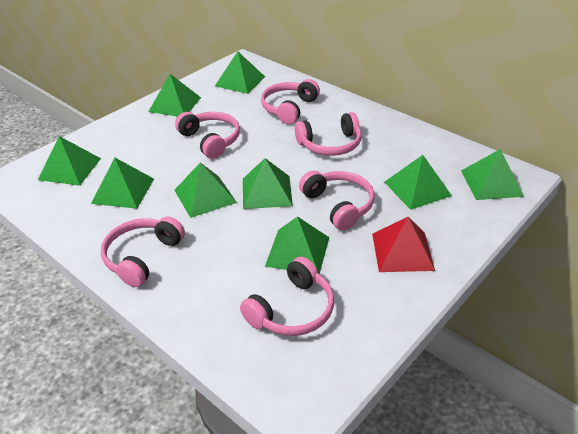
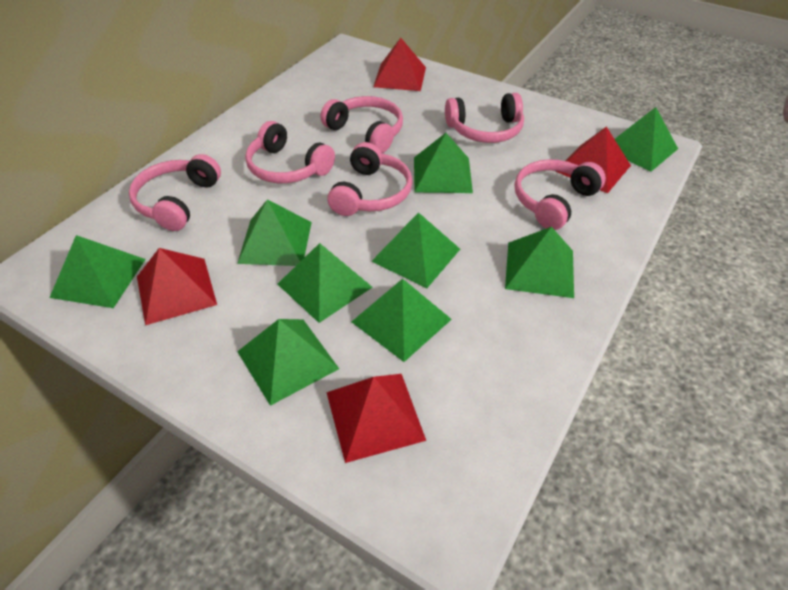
red pyramid: 1 -> 4

